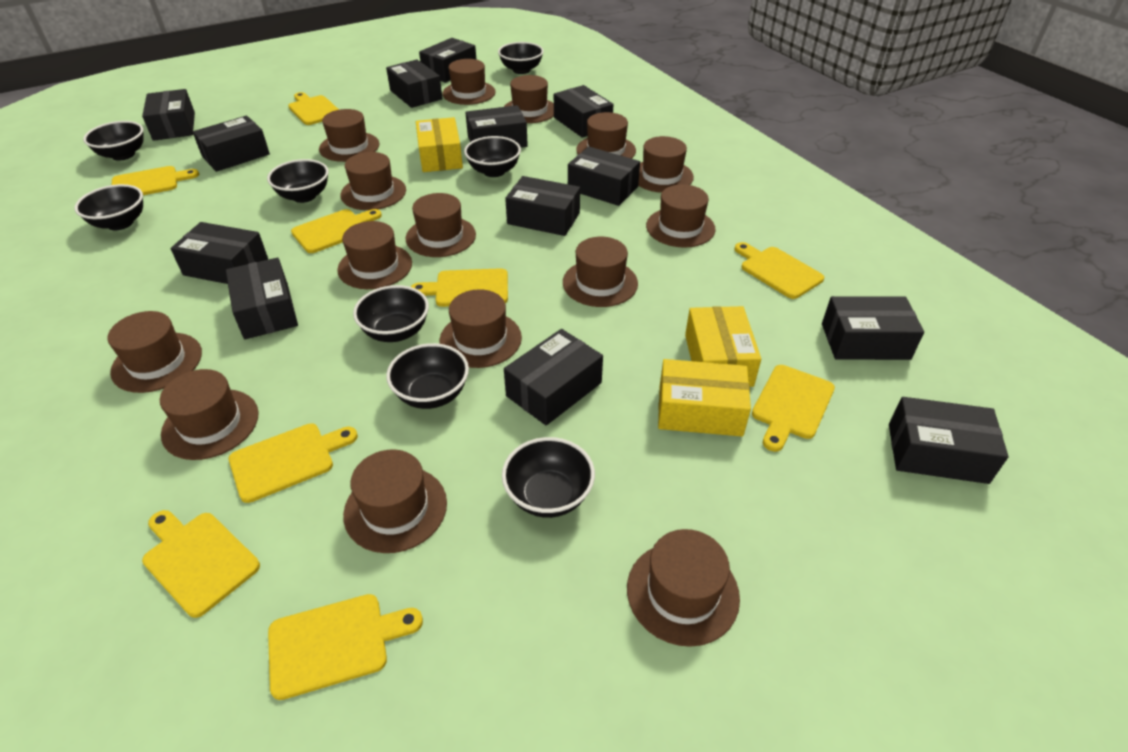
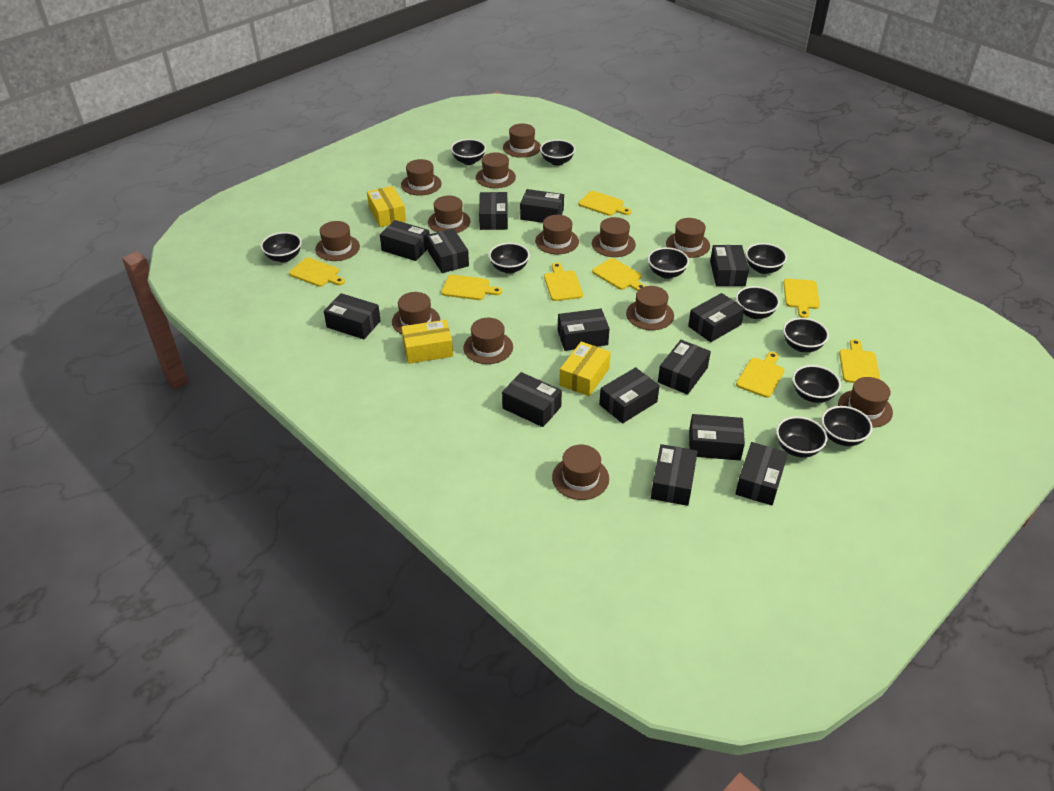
black bowl: 8 -> 11
black box: 13 -> 14
brown hat: 15 -> 13
yellow cutting board: 9 -> 8

